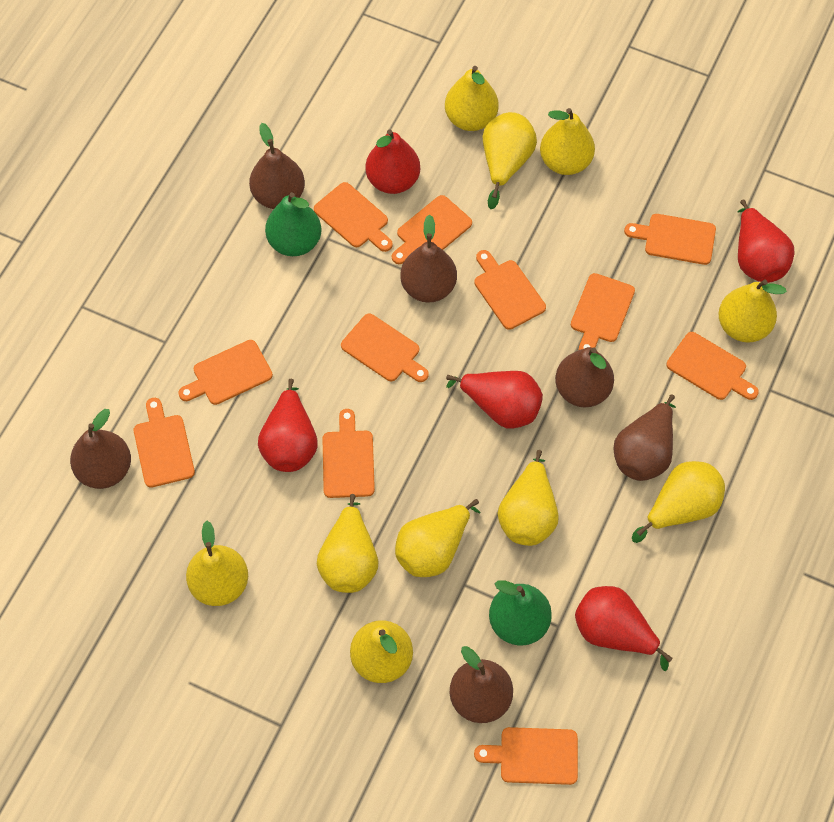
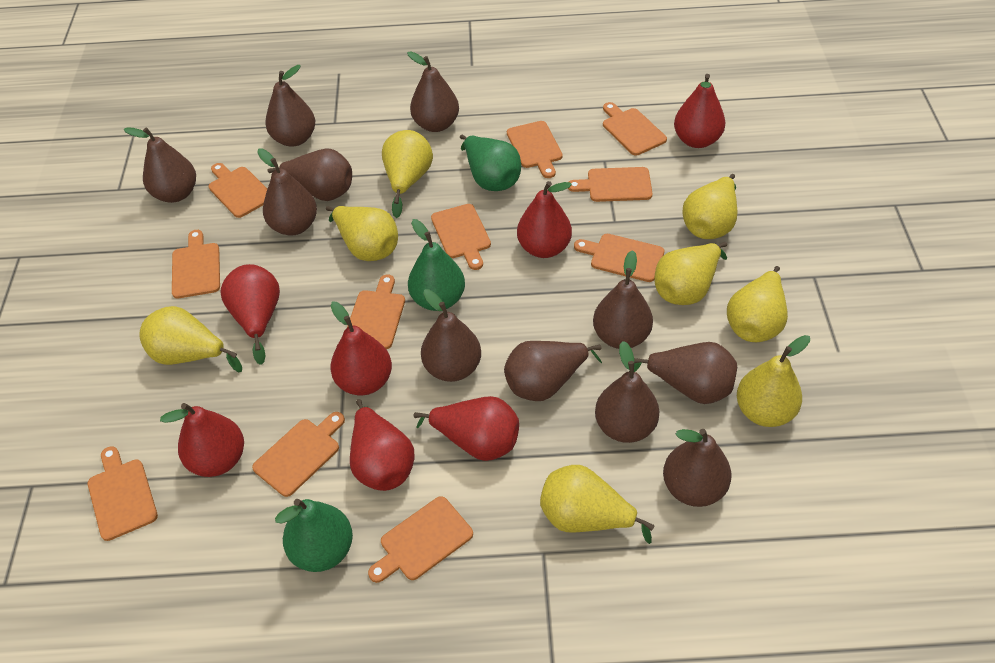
brown pear: 6 -> 11
green pear: 2 -> 3
red pear: 5 -> 7
yellow pear: 10 -> 8

